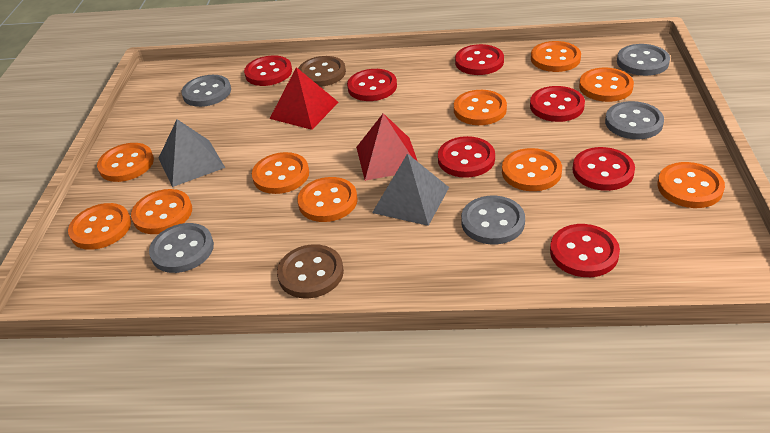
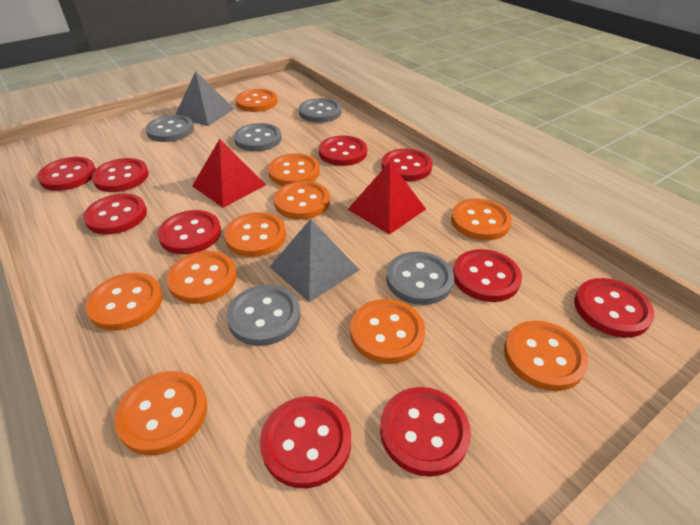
brown button: 2 -> 0
red button: 7 -> 10

